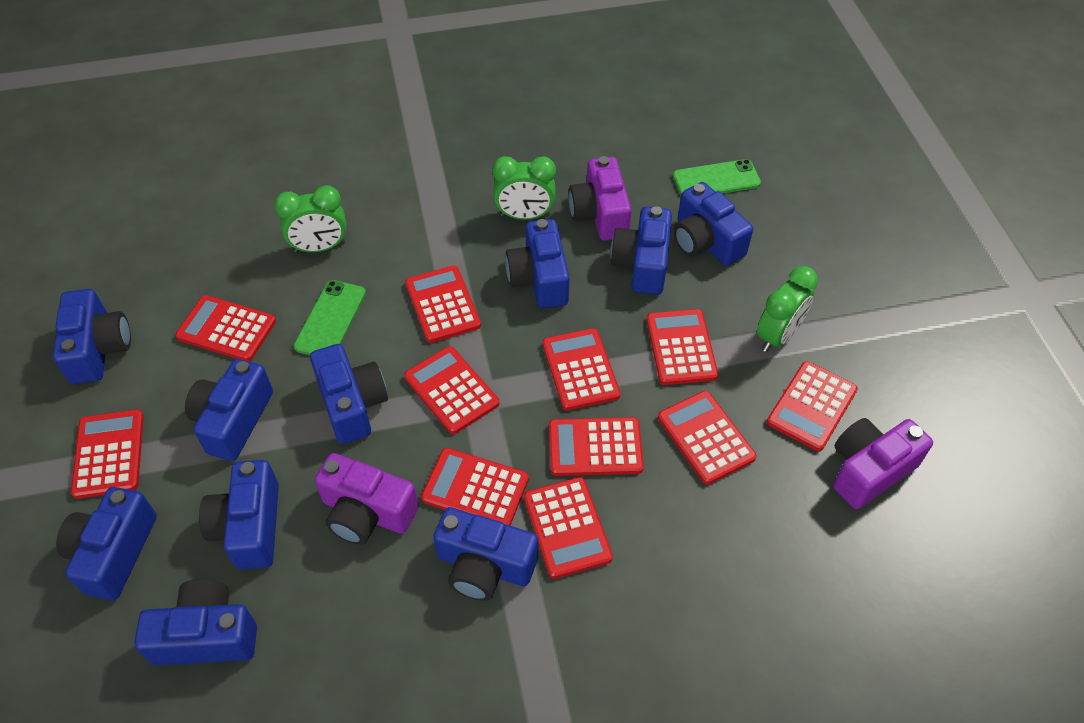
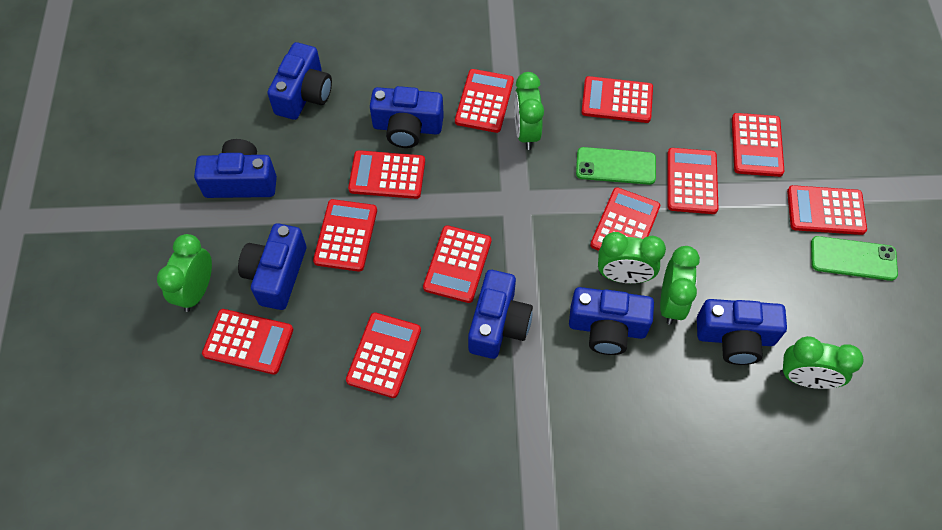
blue camera: 10 -> 7
green clock: 3 -> 5
purple camera: 3 -> 0

